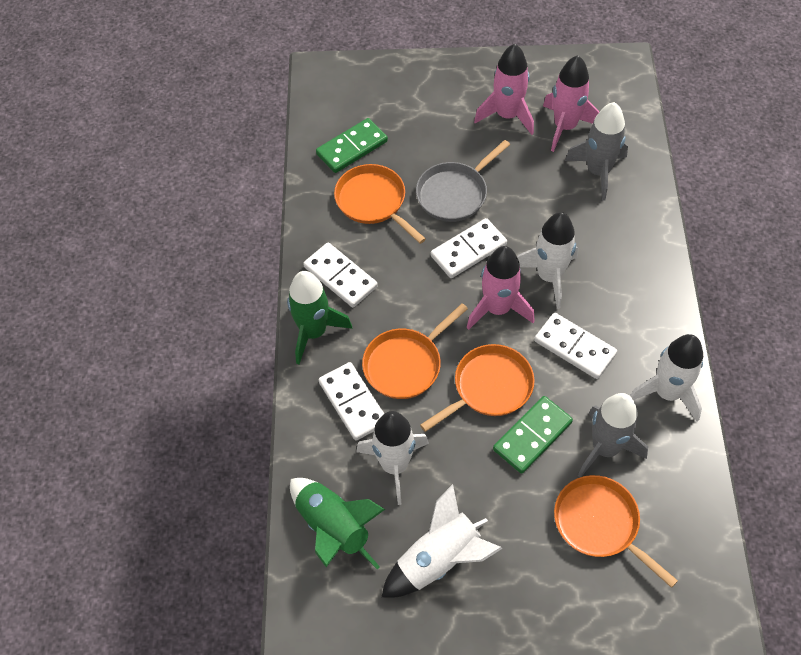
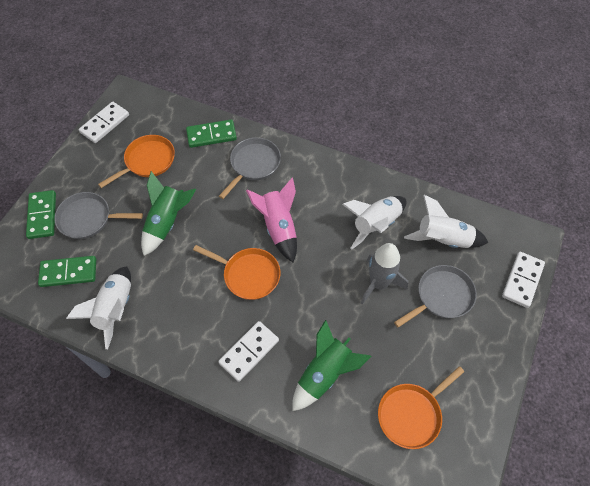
green domino: 2 -> 3
grey pan: 1 -> 3
grey rocket: 2 -> 1
orange pan: 4 -> 3
pink rocket: 3 -> 1
white domino: 4 -> 3
white rocket: 4 -> 3

